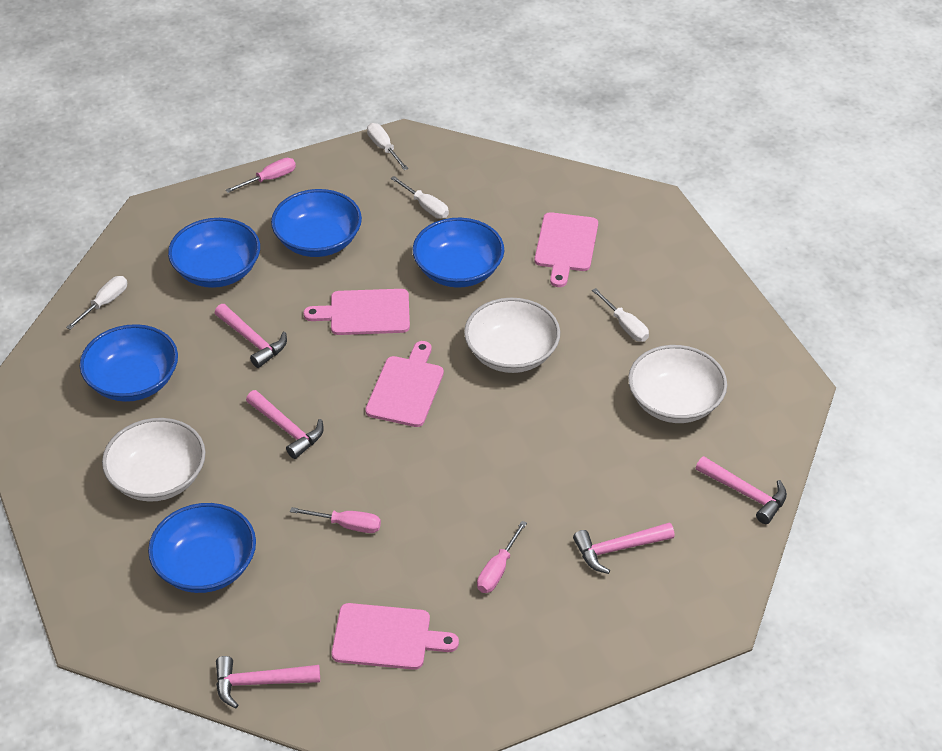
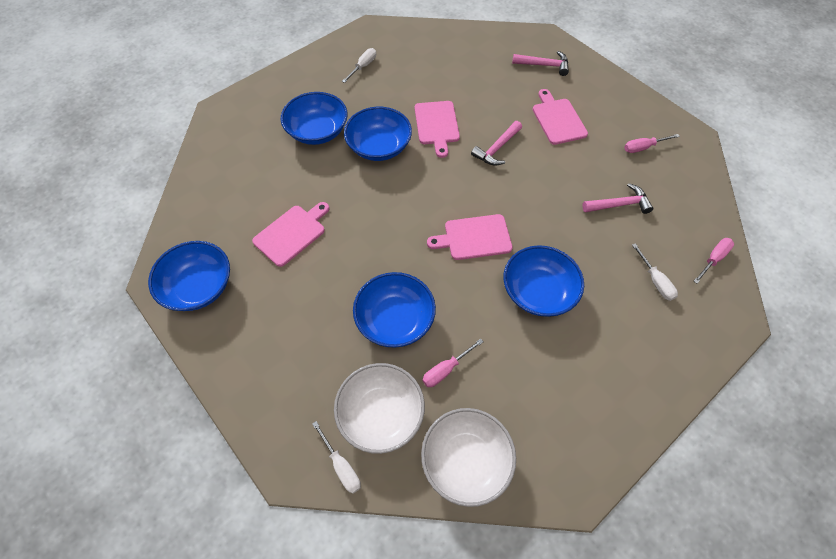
pink hammer: 5 -> 3
white bowl: 3 -> 2
white screwdriver: 4 -> 3

